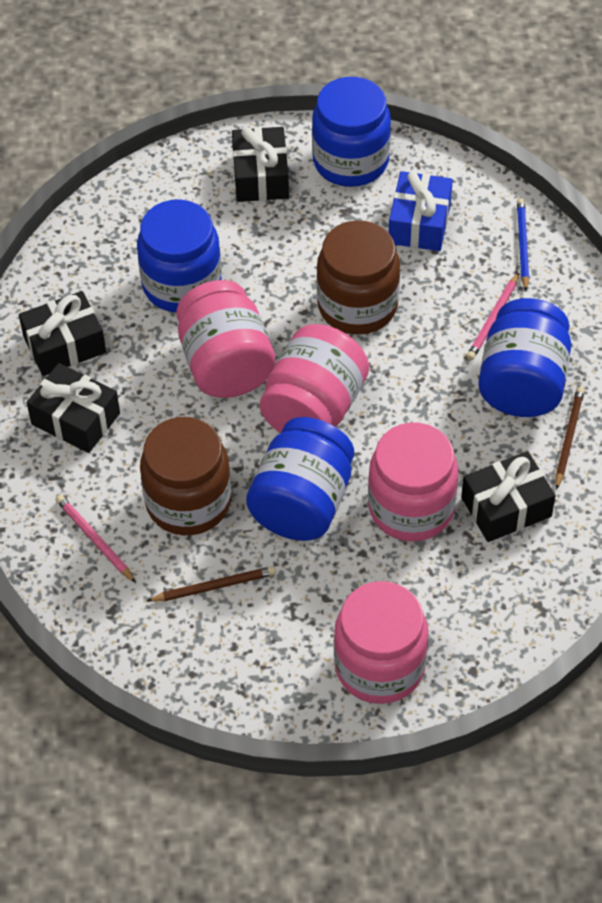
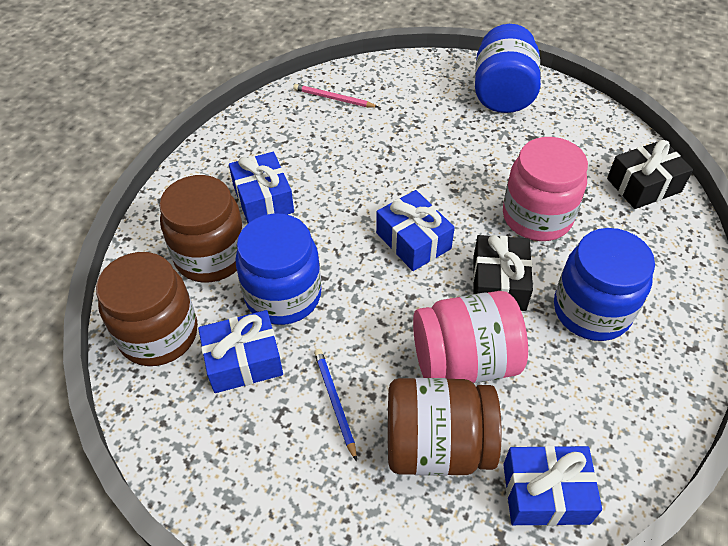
black gift: 4 -> 2
blue gift: 1 -> 4
blue jar: 4 -> 3
brown jar: 2 -> 3
brown pencil: 2 -> 0
pink jar: 4 -> 2
pink pencil: 2 -> 1

